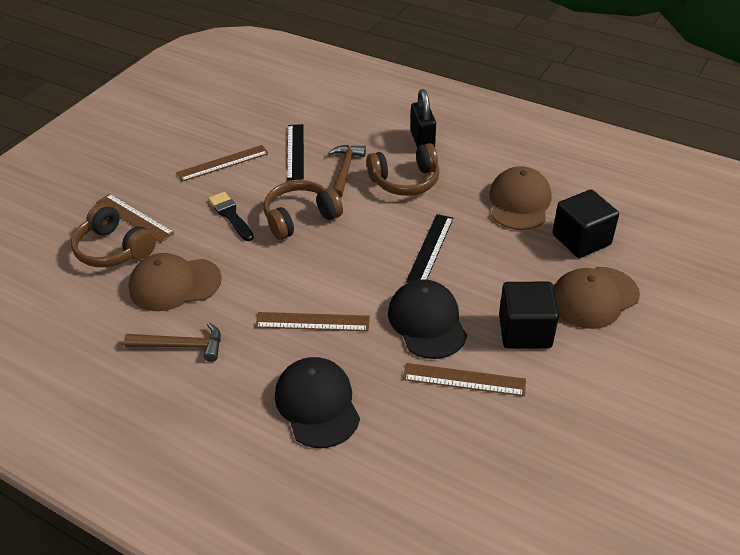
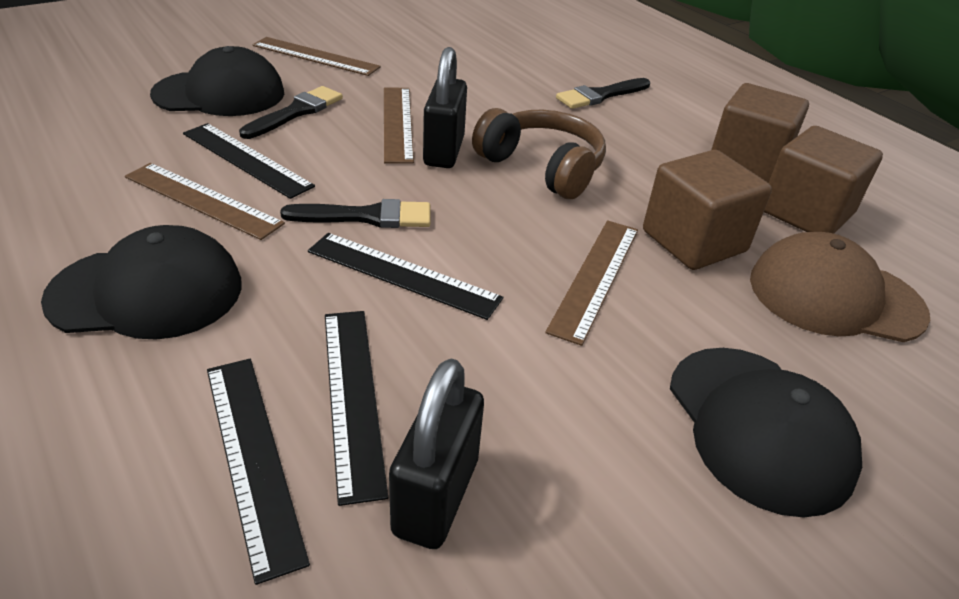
black brush: 1 -> 3
black cap: 2 -> 3
black cube: 2 -> 0
black padlock: 1 -> 2
black ruler: 2 -> 4
brown cap: 3 -> 1
brown cube: 0 -> 3
brown hammer: 2 -> 0
brown headphones: 3 -> 1

